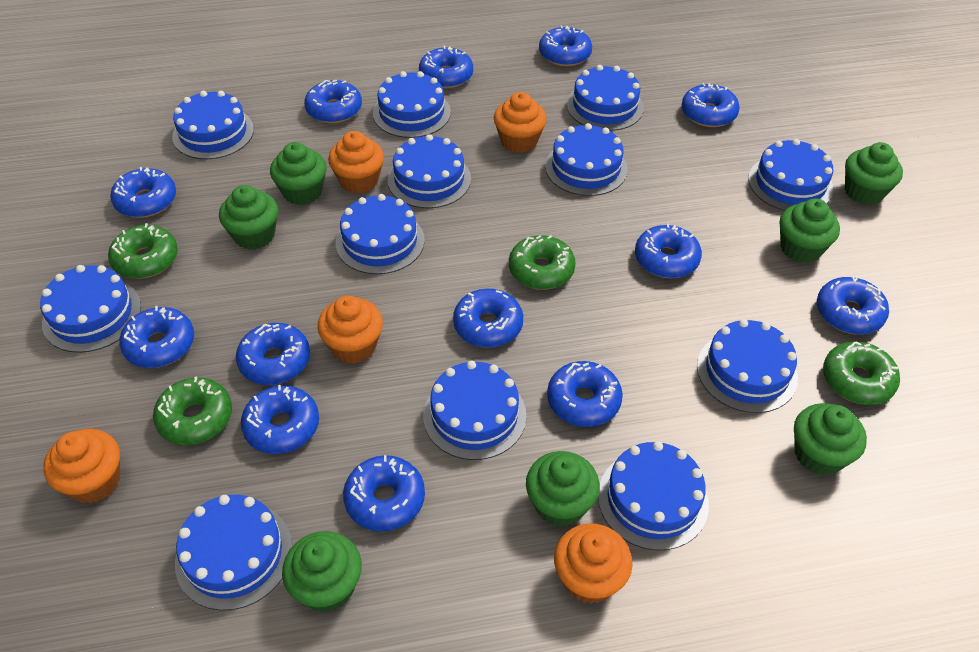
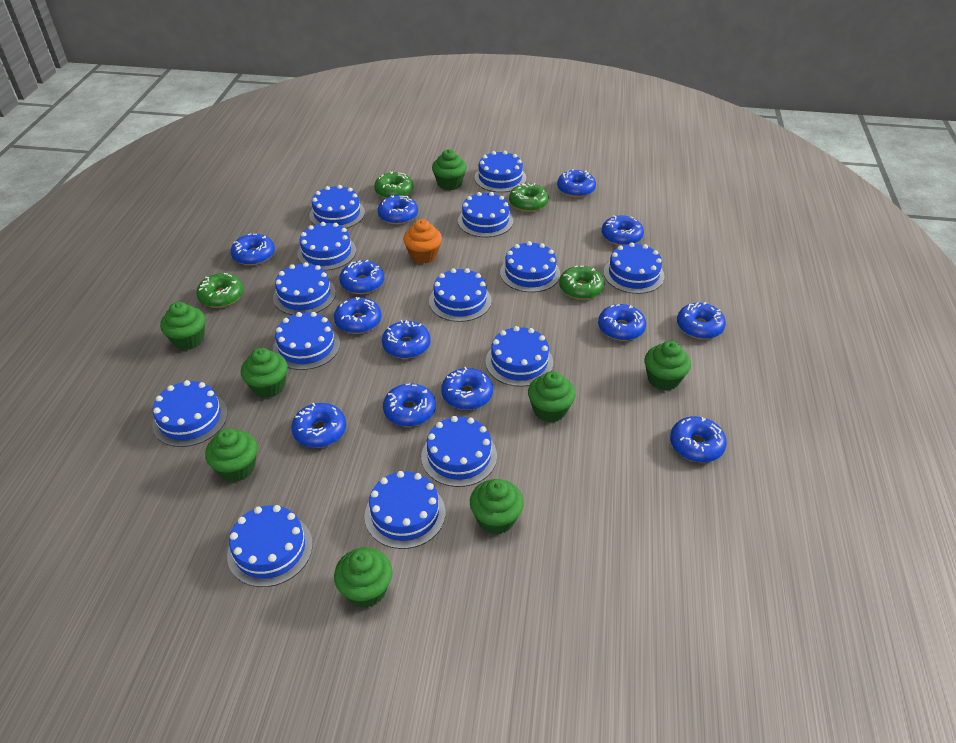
blue cake: 12 -> 14
green cupcake: 7 -> 8
orange cupcake: 5 -> 1

